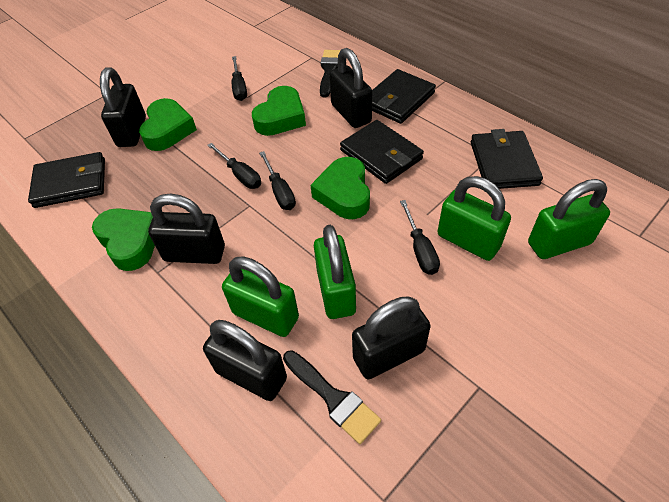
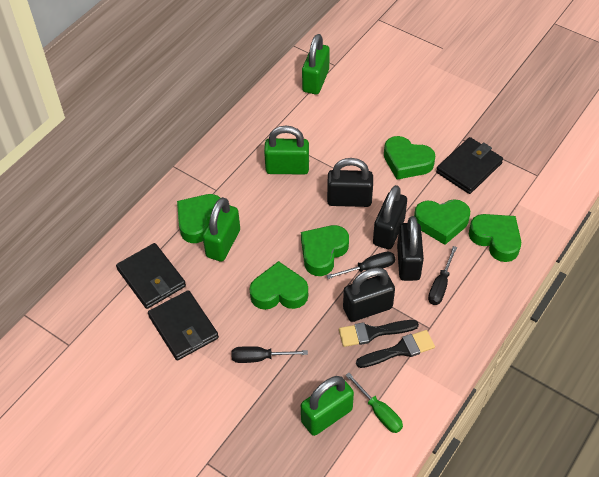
black padlock: 5 -> 4
black screwdriver: 4 -> 3
black wallet: 4 -> 3
green heart: 4 -> 6
green screwdriver: 0 -> 1

